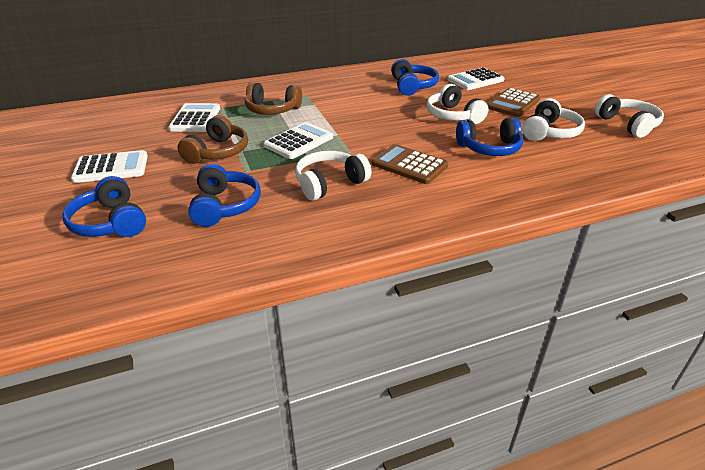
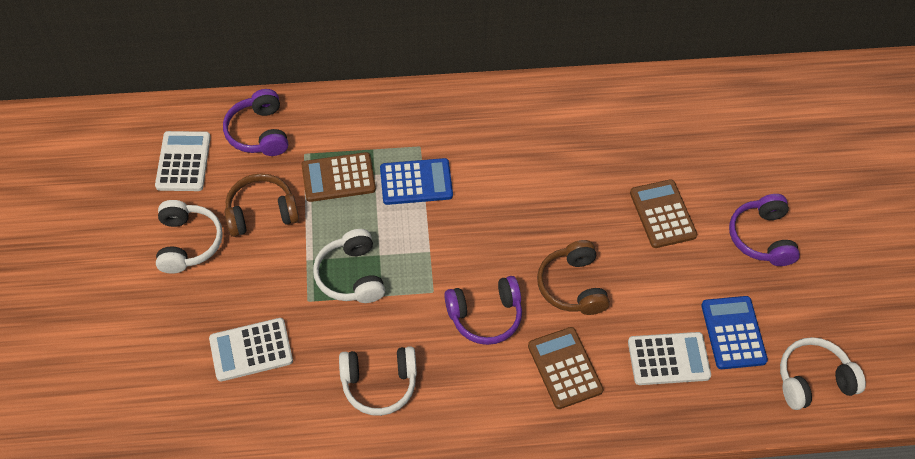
blue calculator: 0 -> 2
blue headphones: 4 -> 0
brown calculator: 2 -> 3
purple headphones: 0 -> 3
white calculator: 4 -> 3

